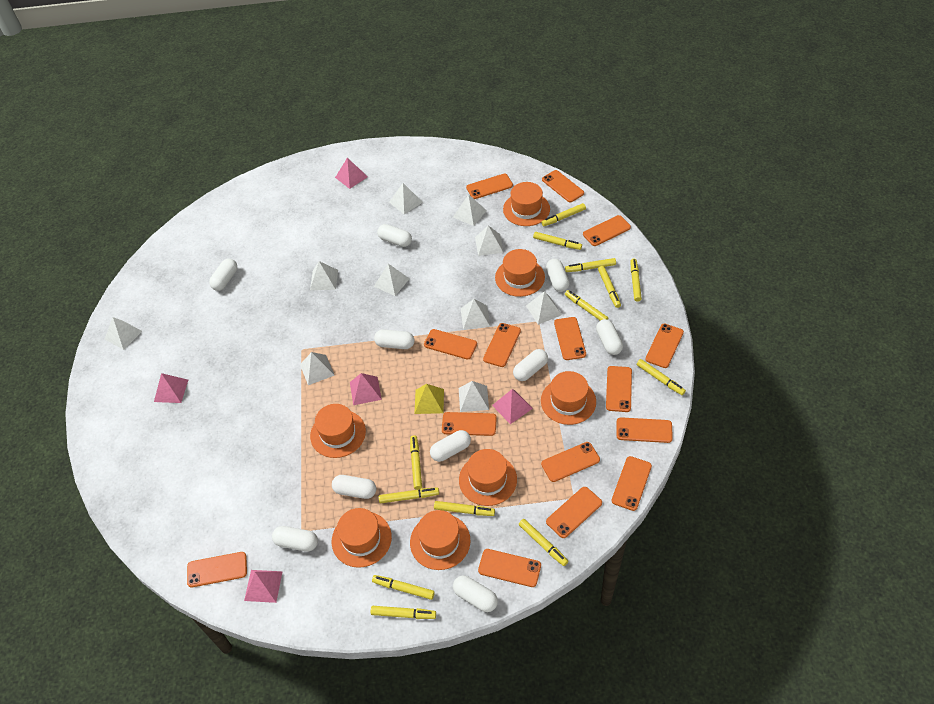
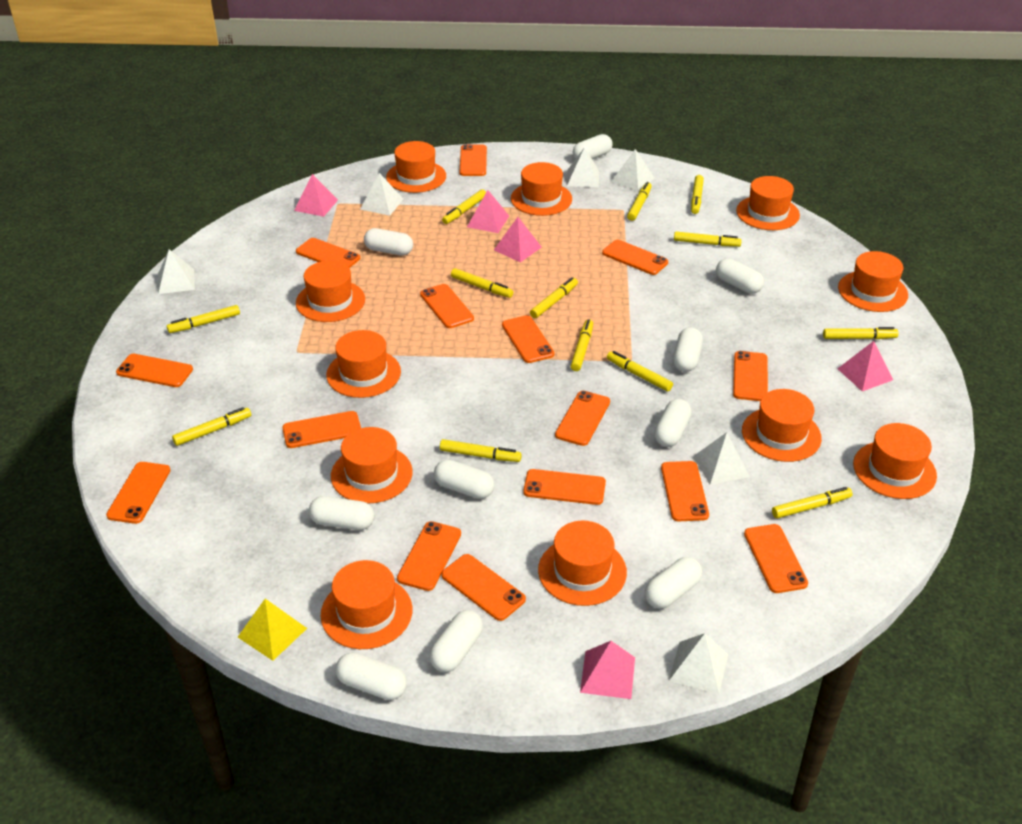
orange hat: 7 -> 11
white pyramid: 10 -> 6

